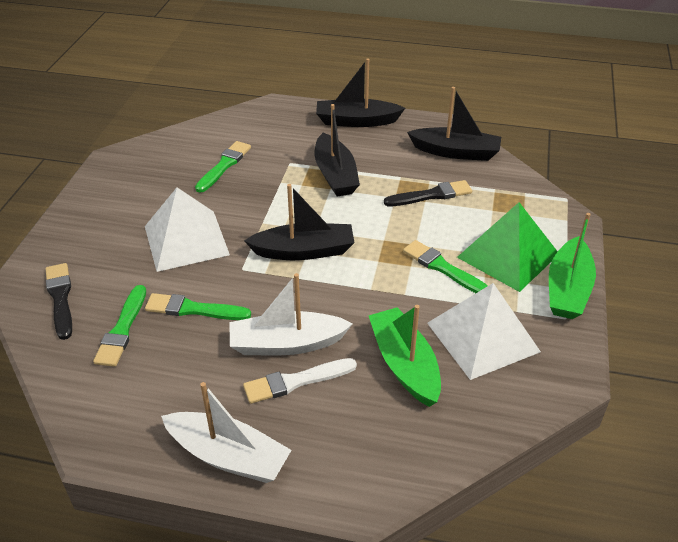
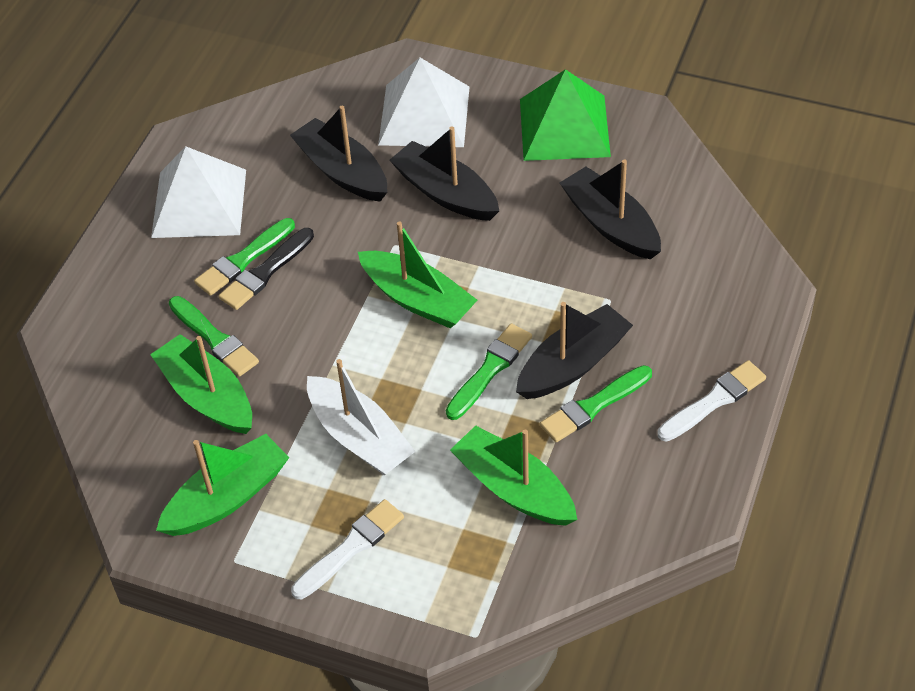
black brush: 2 -> 1
green boat: 2 -> 4
white boat: 2 -> 1
white brush: 1 -> 2

